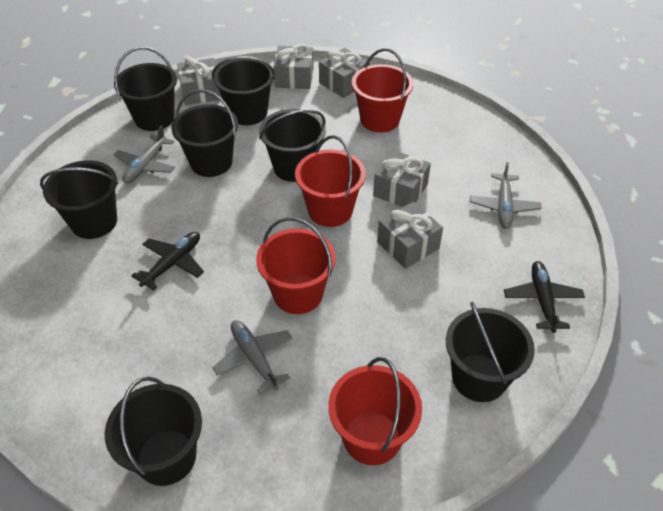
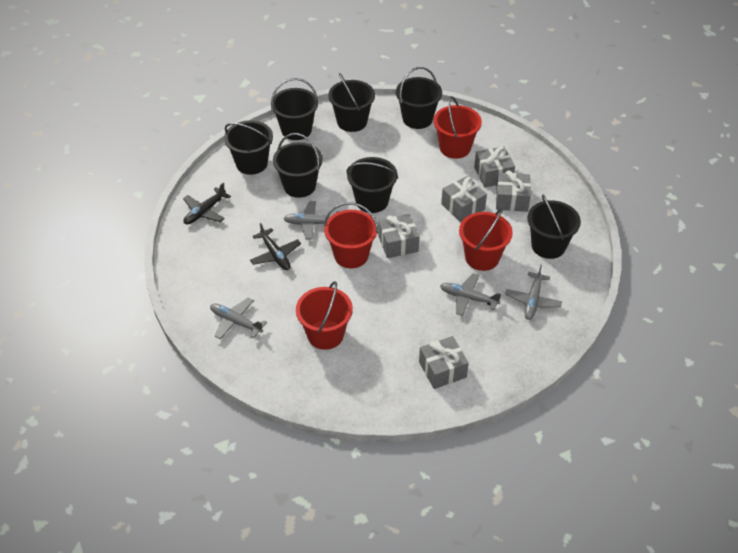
grey plane: 3 -> 4

